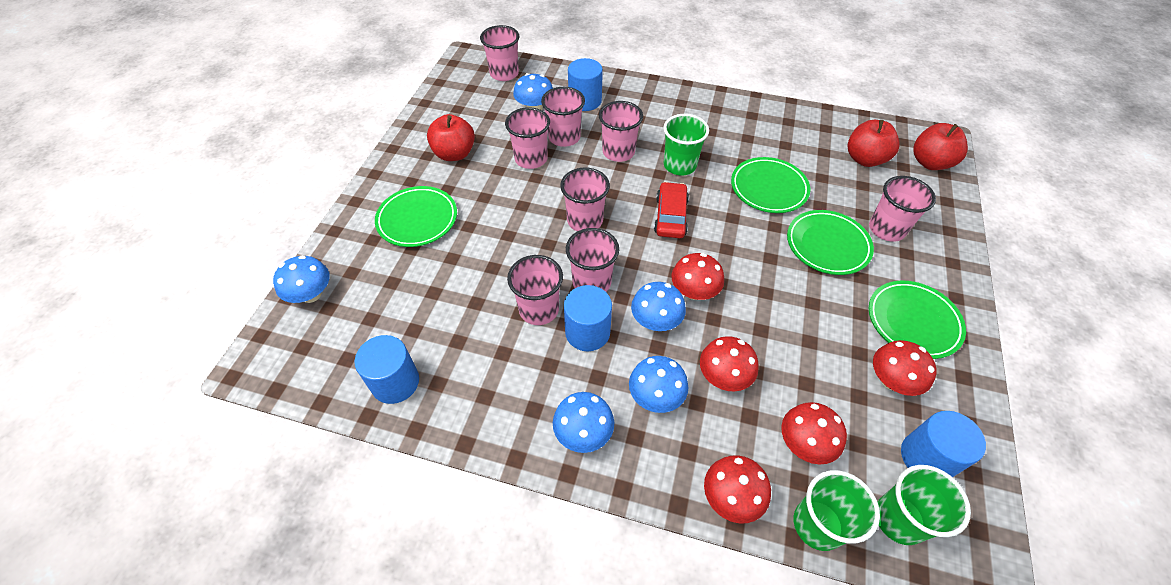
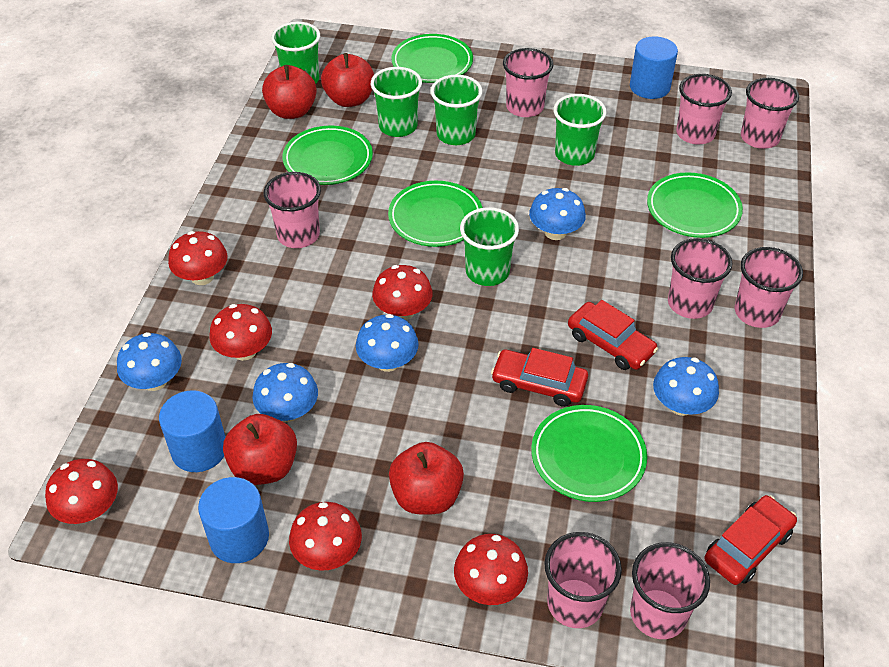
blue cylinder: 4 -> 3
green cup: 3 -> 5
green plate: 4 -> 5
red apple: 3 -> 4
red car: 1 -> 3
red mushroom: 5 -> 6

